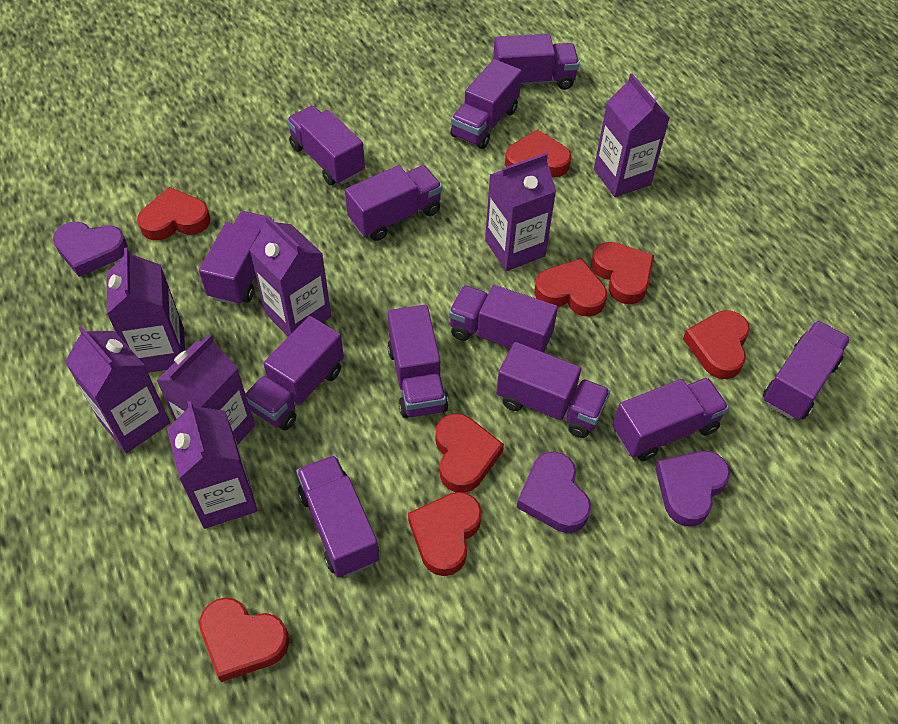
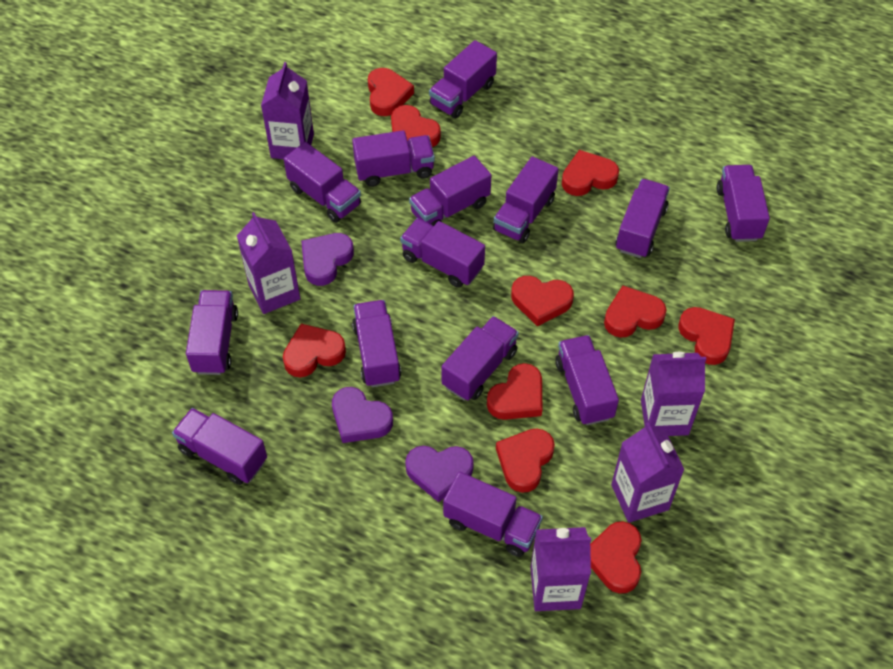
purple carton: 7 -> 5
purple truck: 12 -> 14
red heart: 8 -> 10

